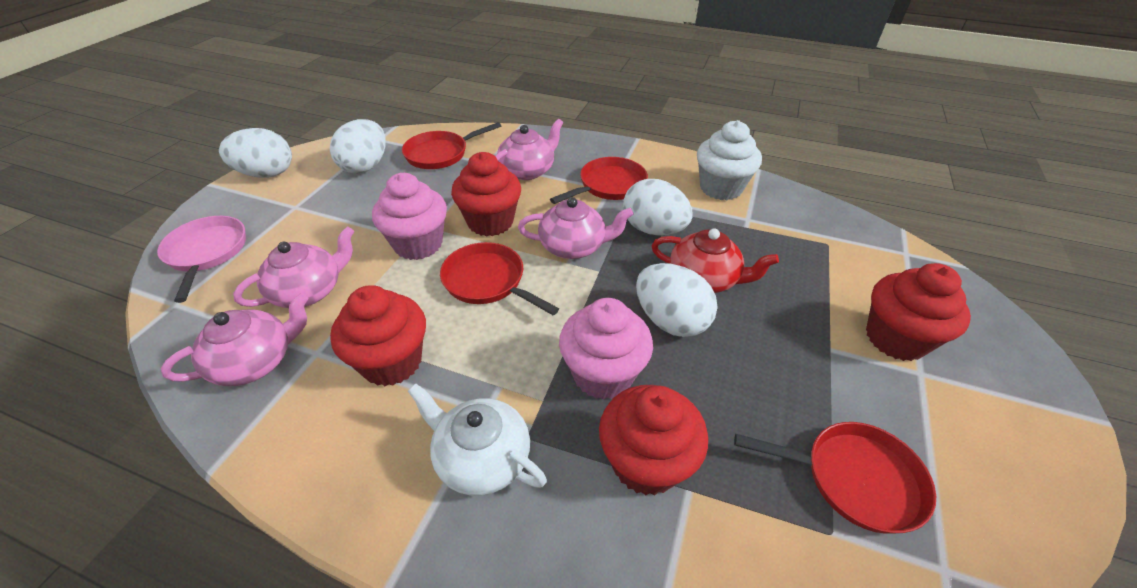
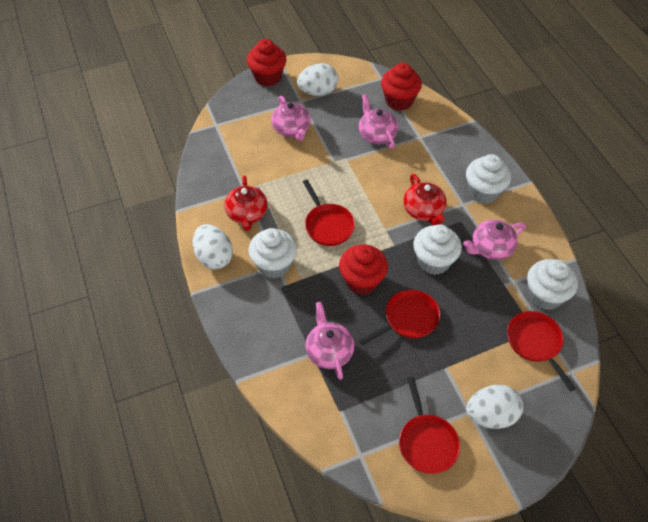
pink cupcake: 2 -> 0
pink pan: 1 -> 0
red cupcake: 4 -> 3
red teapot: 1 -> 2
white cupcake: 1 -> 4
white egg: 4 -> 3
white teapot: 1 -> 0

